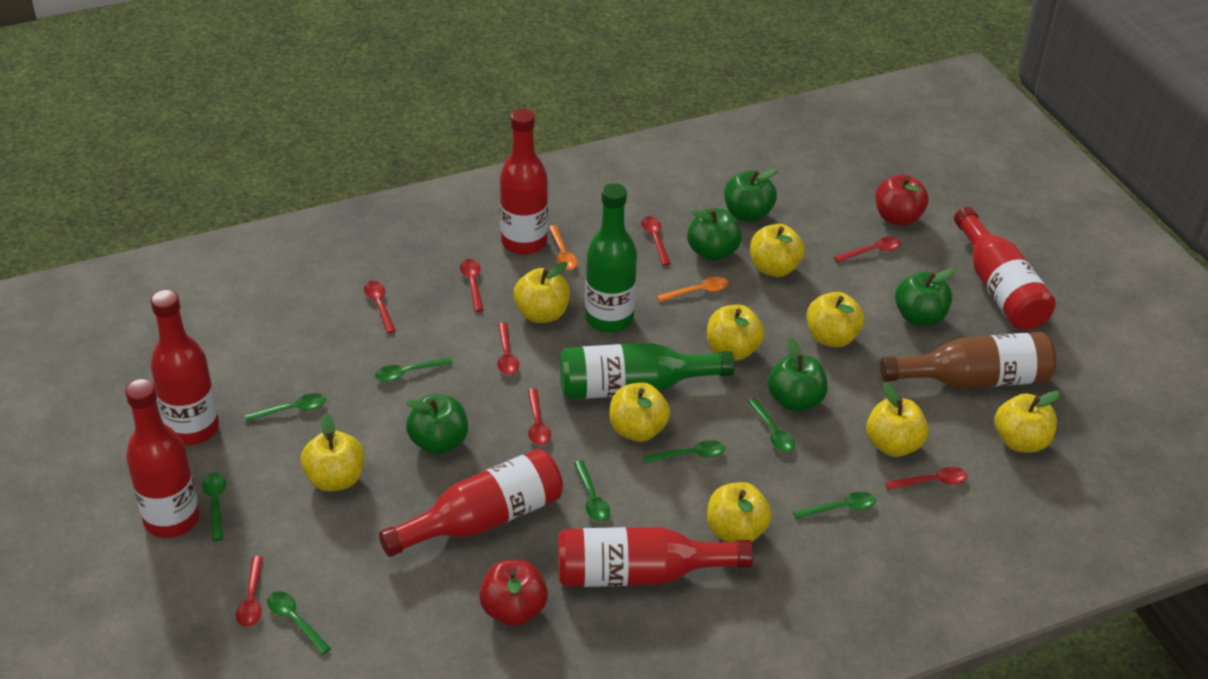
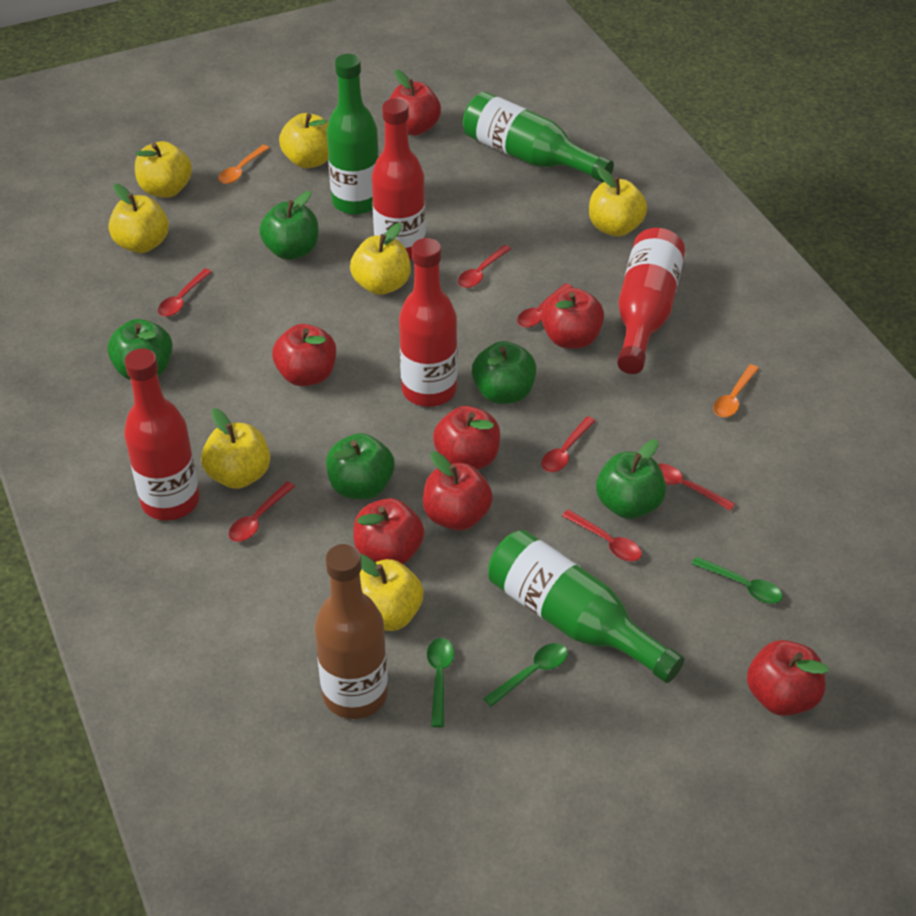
green bottle: 2 -> 3
green spoon: 8 -> 3
red apple: 2 -> 7
red bottle: 6 -> 4
red spoon: 8 -> 7
yellow apple: 9 -> 7

